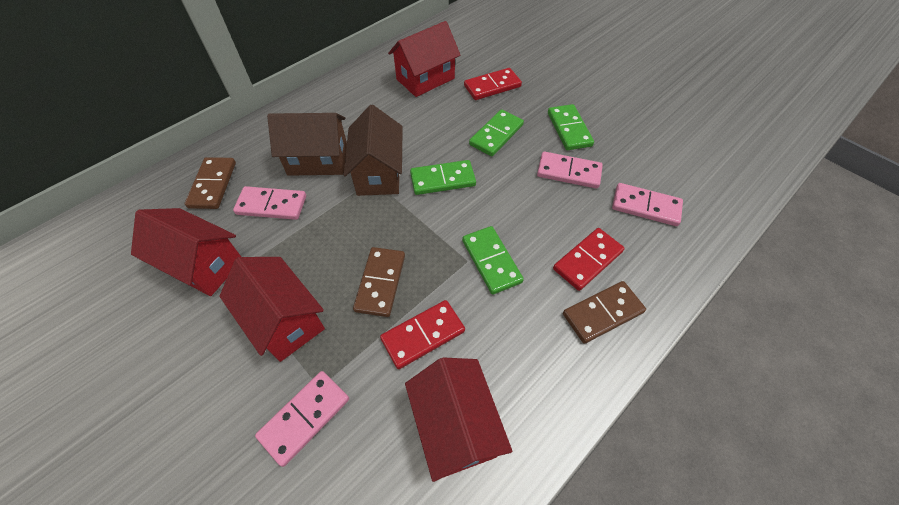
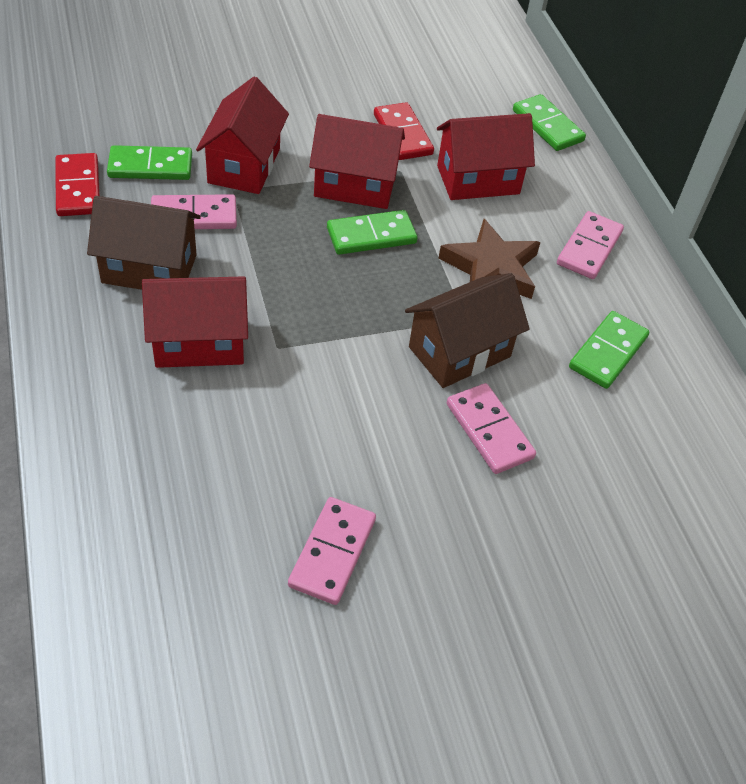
brown domino: 3 -> 0
brown star: 0 -> 1
red domino: 3 -> 2

